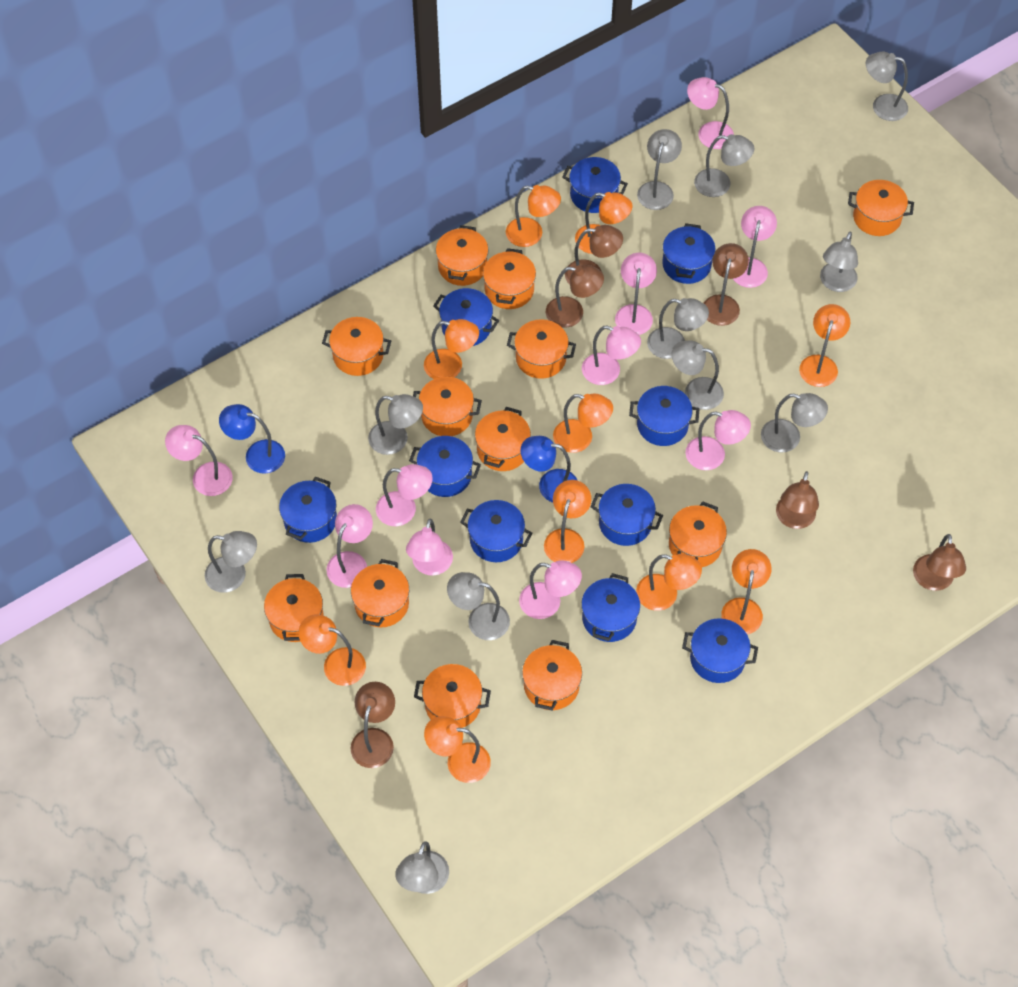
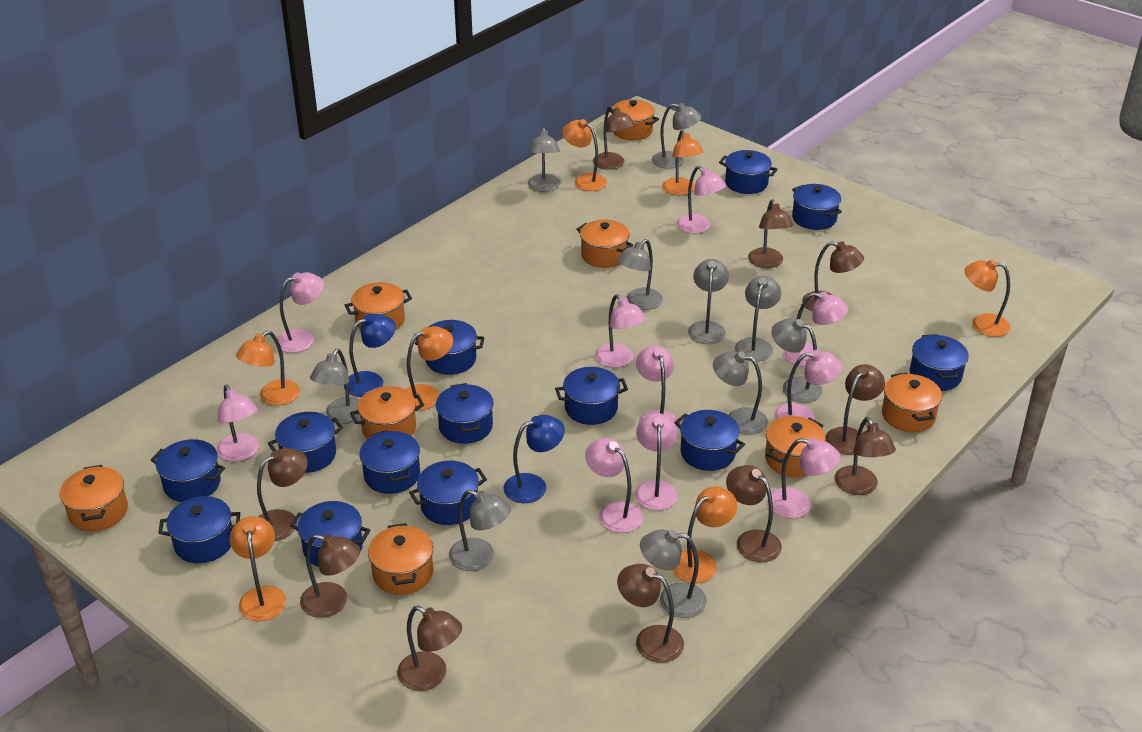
blue pot: 10 -> 13
brown lamp: 6 -> 10
grey lamp: 11 -> 10
orange lamp: 10 -> 7
orange pot: 12 -> 8

